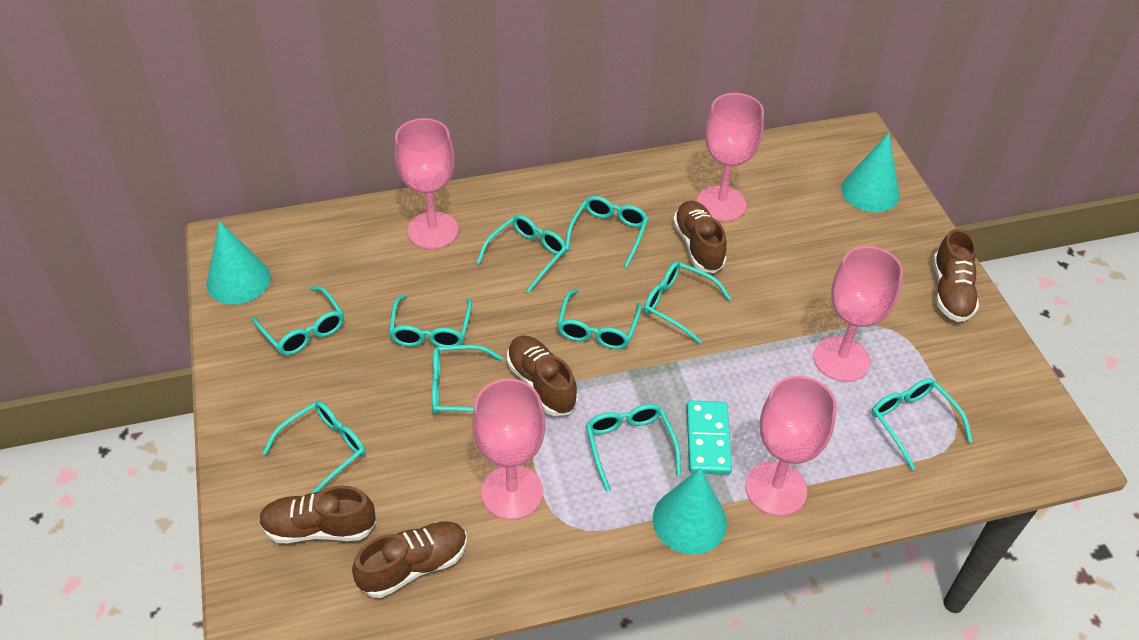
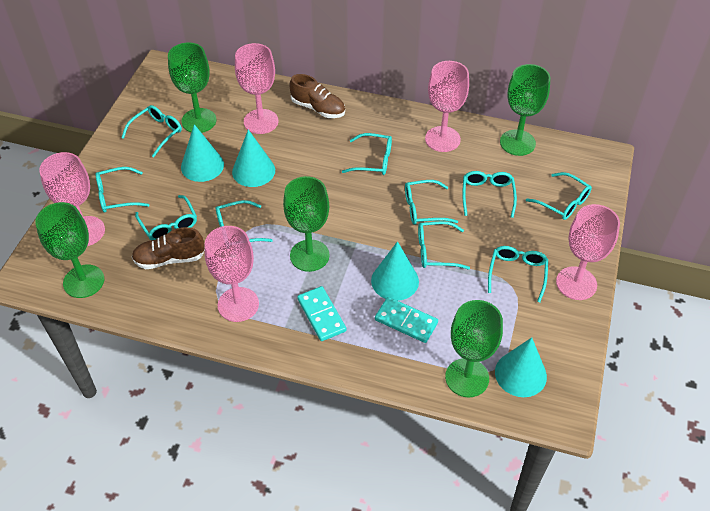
brown shoe: 5 -> 2
green goblet: 0 -> 5
turquoise cone: 3 -> 4
turquoise domino: 1 -> 2

